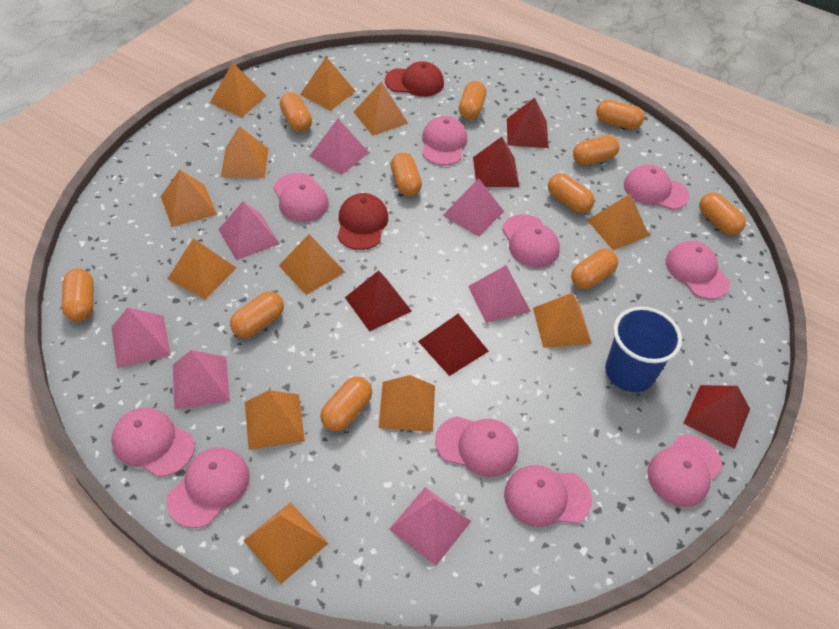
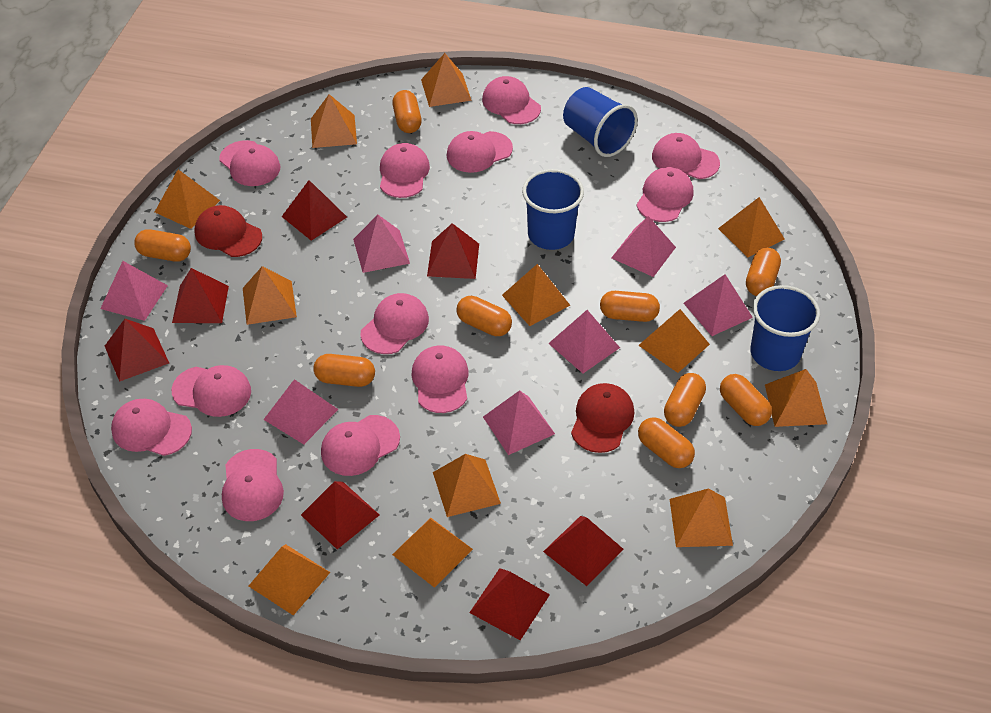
blue cup: 1 -> 3
orange capsule: 11 -> 9
pink cap: 10 -> 12
red pyramid: 5 -> 7

